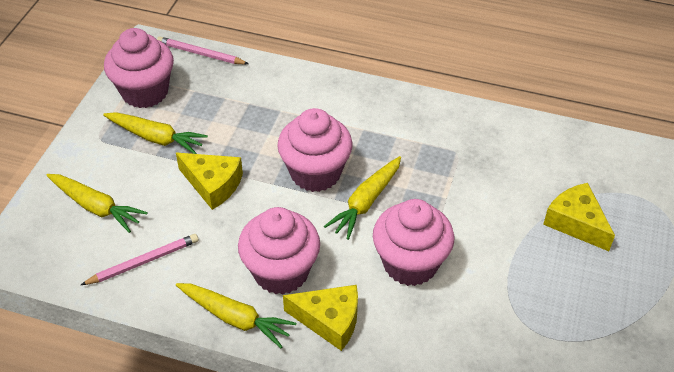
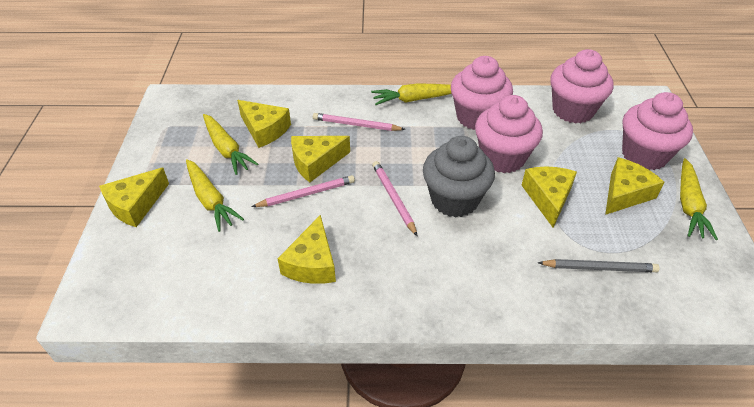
grey cupcake: 0 -> 1
grey pencil: 0 -> 1
pink pencil: 2 -> 3
yellow cheese: 3 -> 6

